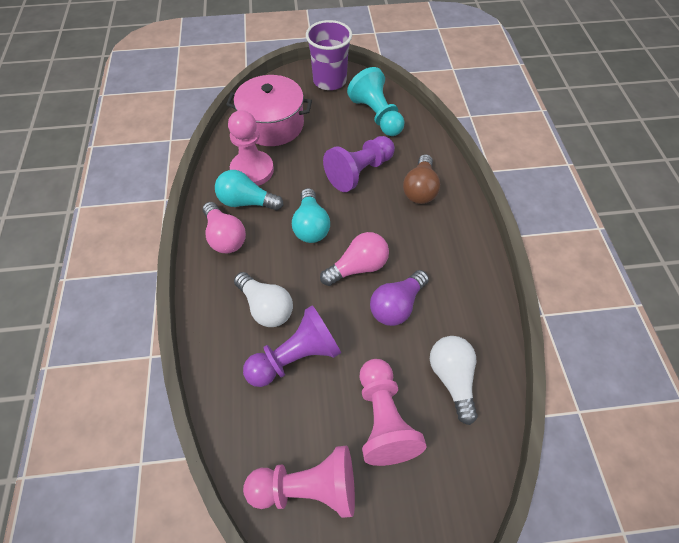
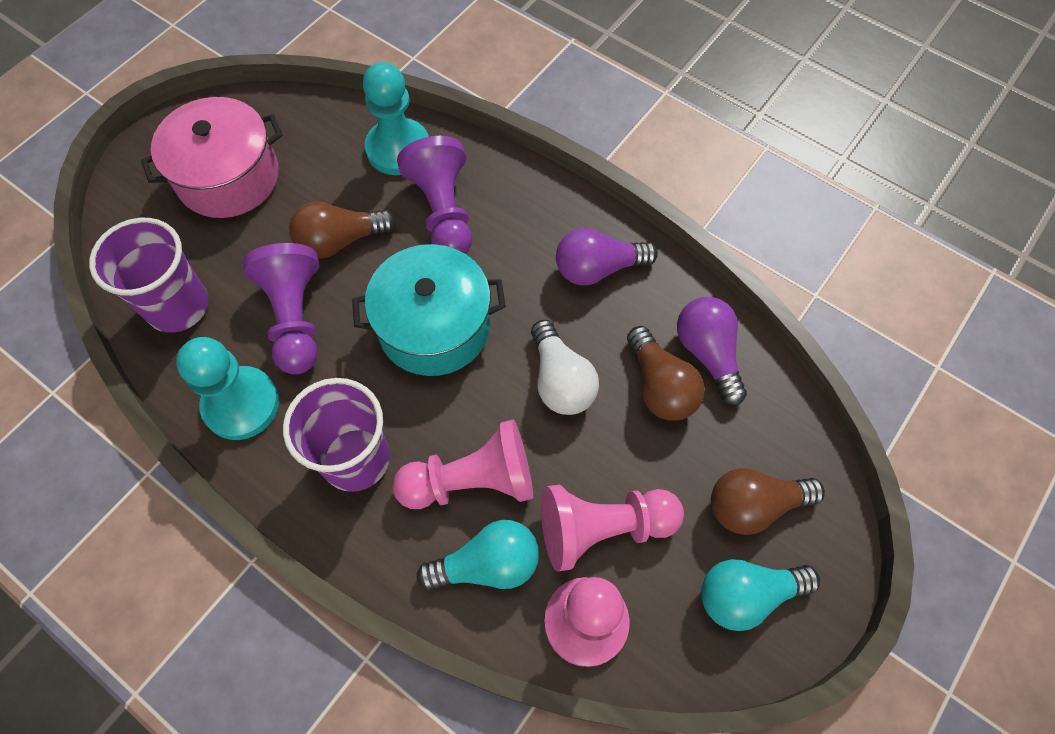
brown light bulb: 1 -> 3
pink light bulb: 2 -> 0
purple cup: 1 -> 2
purple light bulb: 1 -> 2
turquoise pawn: 1 -> 2
turquoise pot: 0 -> 1
white light bulb: 2 -> 1

